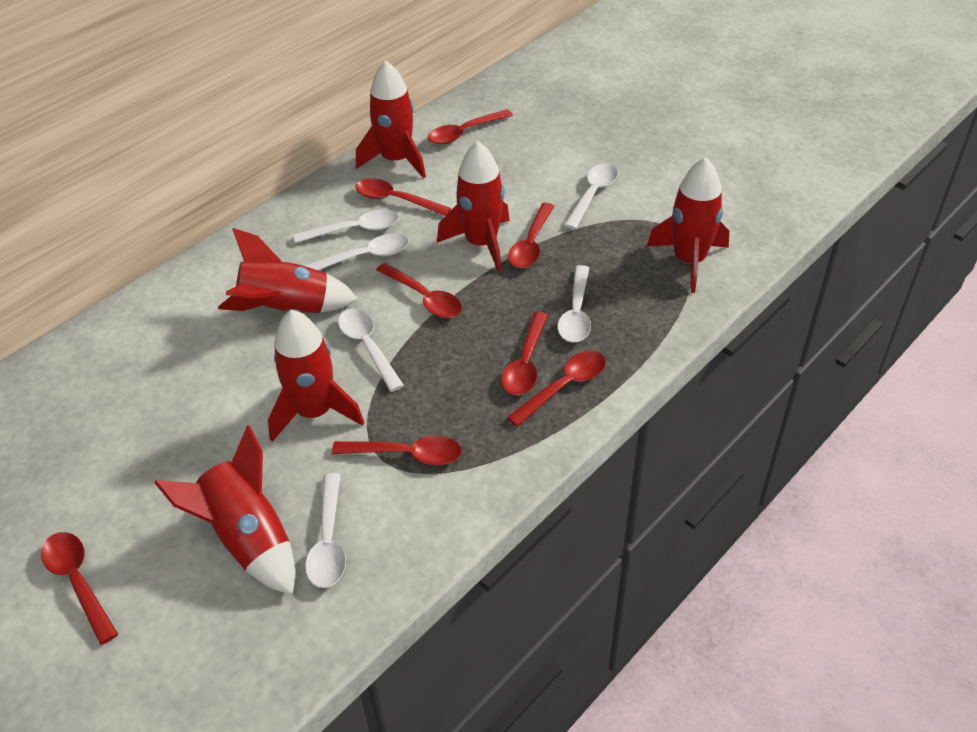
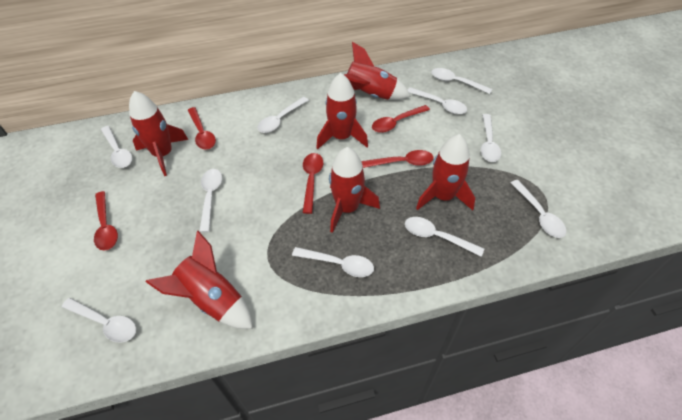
red spoon: 8 -> 5
white spoon: 6 -> 10

